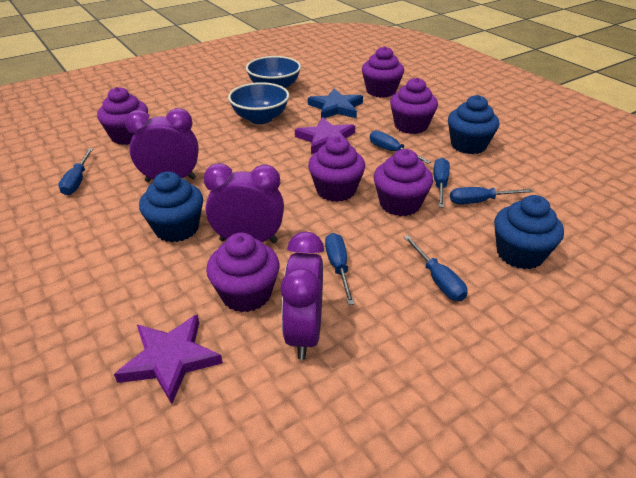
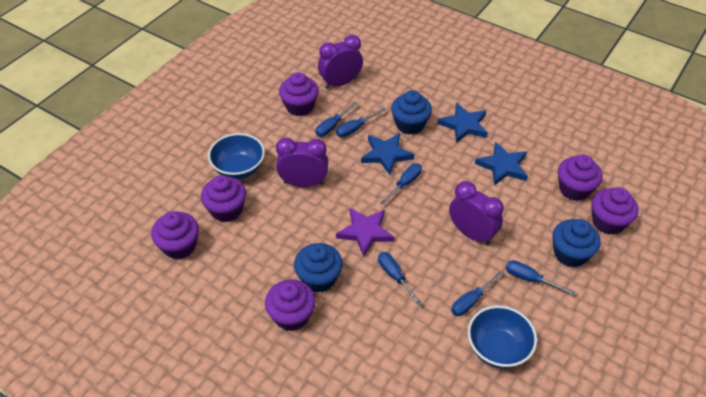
blue star: 1 -> 3
purple star: 2 -> 1

